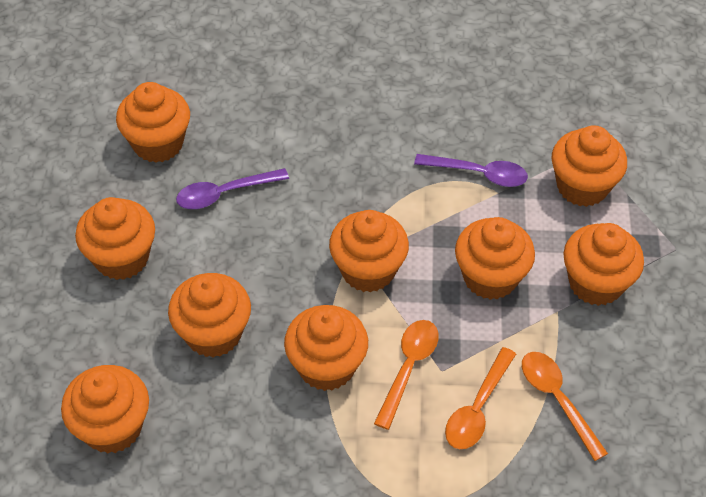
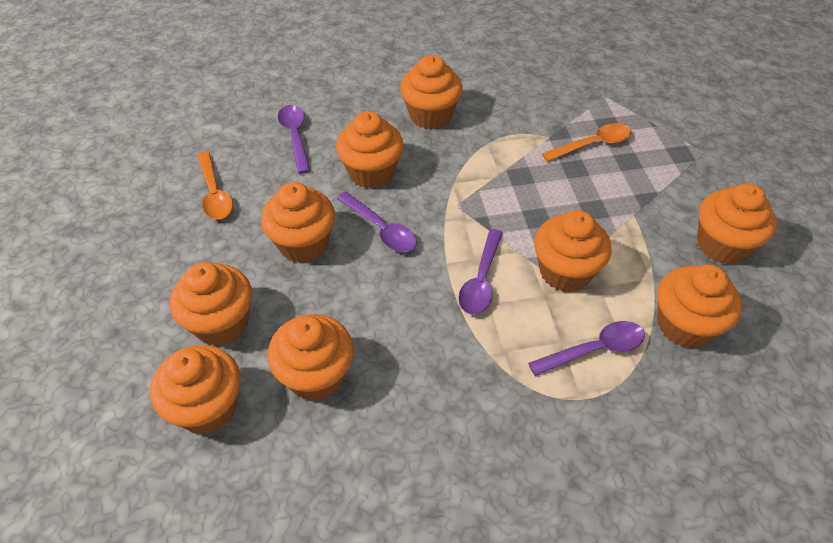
orange spoon: 3 -> 2
purple spoon: 2 -> 4

